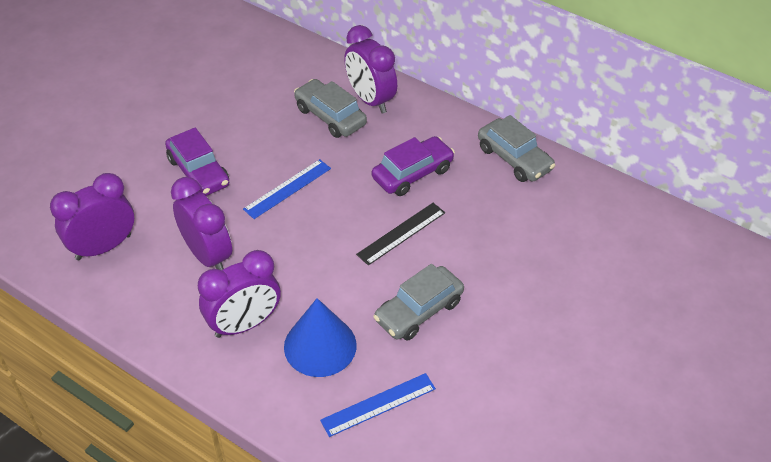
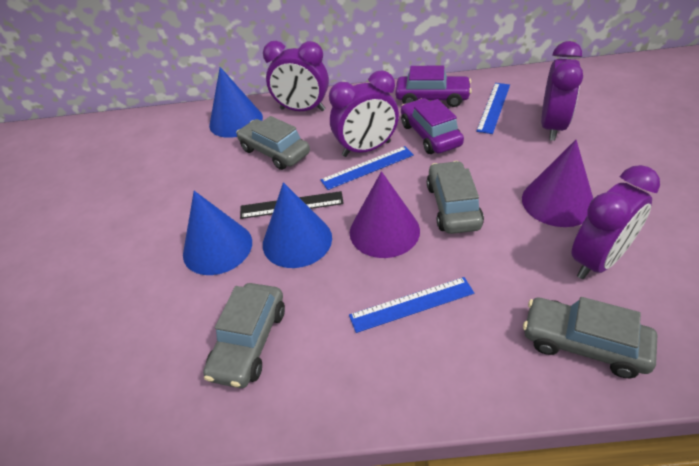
blue cone: 1 -> 3
blue ruler: 2 -> 3
grey car: 3 -> 4
purple cone: 0 -> 2

